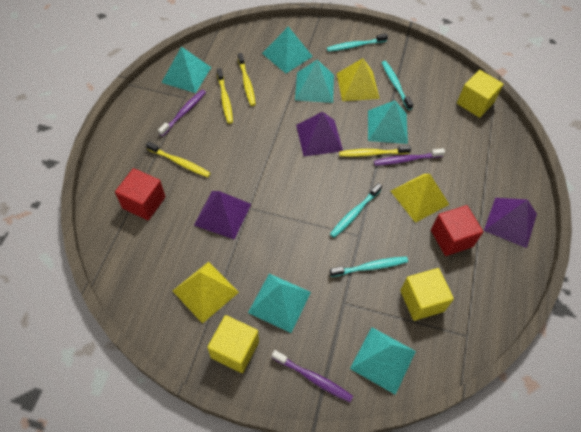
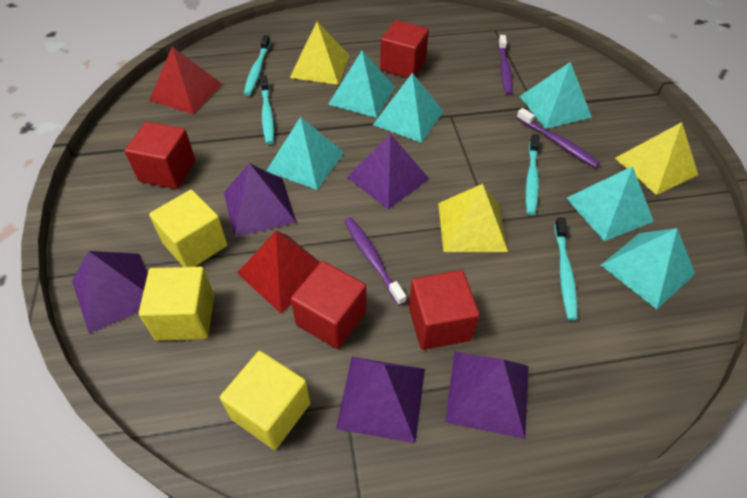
purple pyramid: 3 -> 5
red cube: 2 -> 4
red pyramid: 0 -> 2
yellow toothbrush: 4 -> 0

